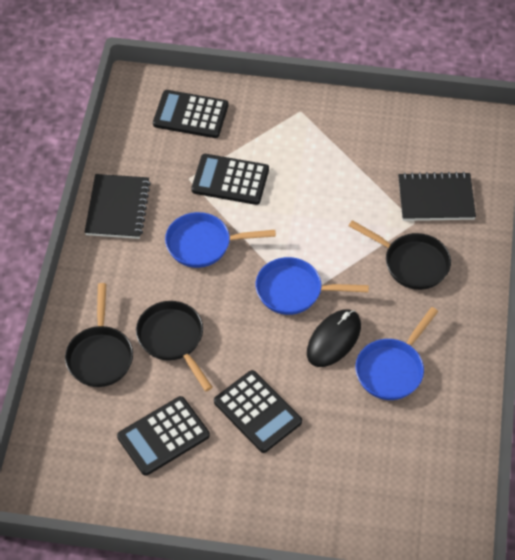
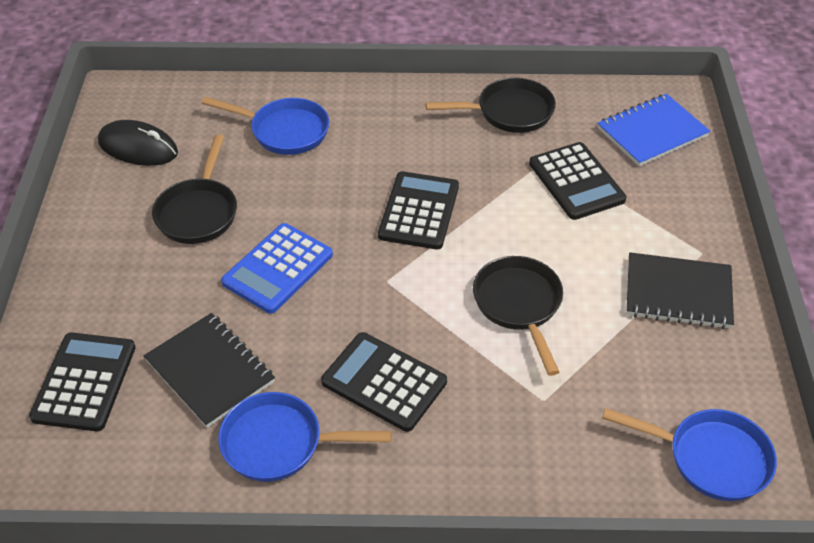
blue calculator: 0 -> 1
blue notebook: 0 -> 1

